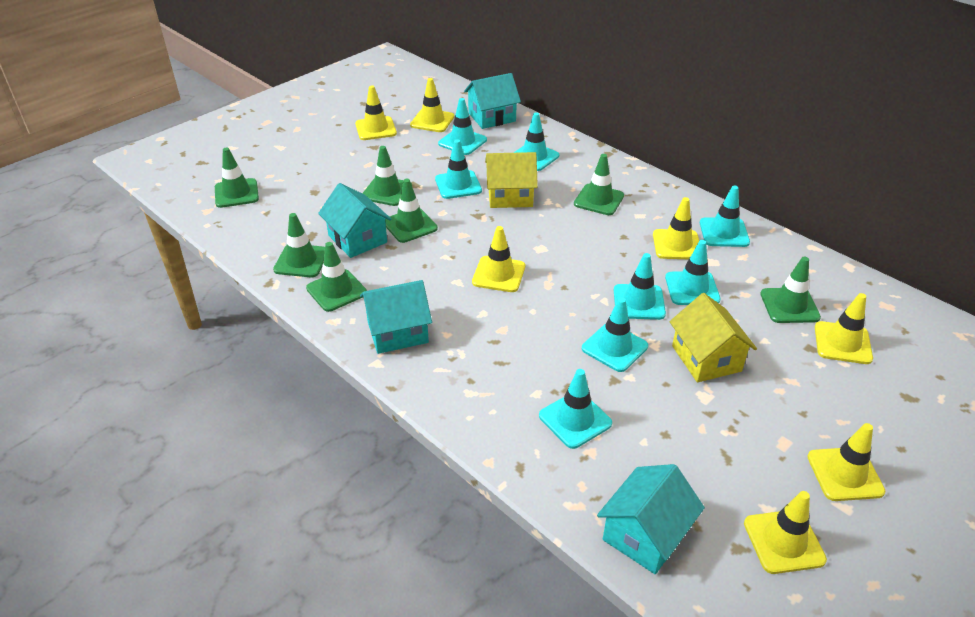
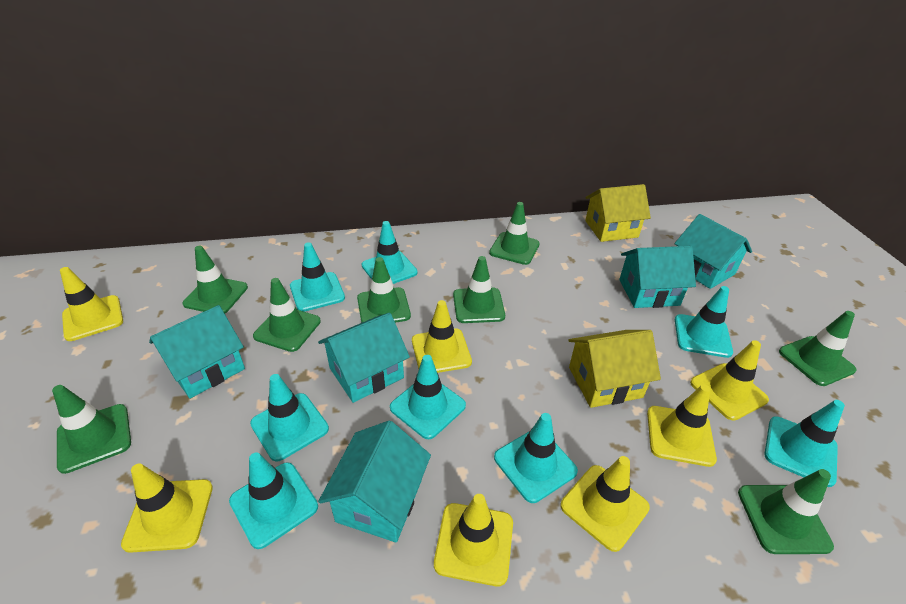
green traffic cone: 7 -> 8
turquoise house: 4 -> 5

